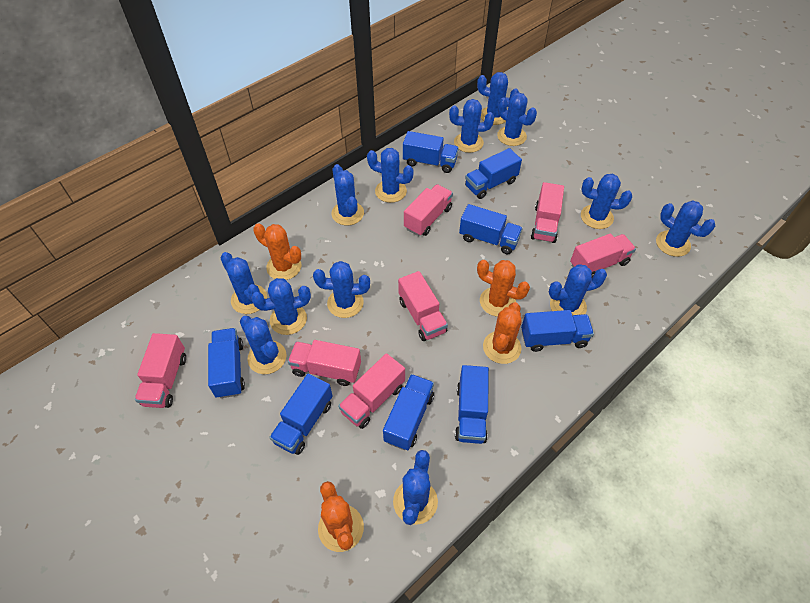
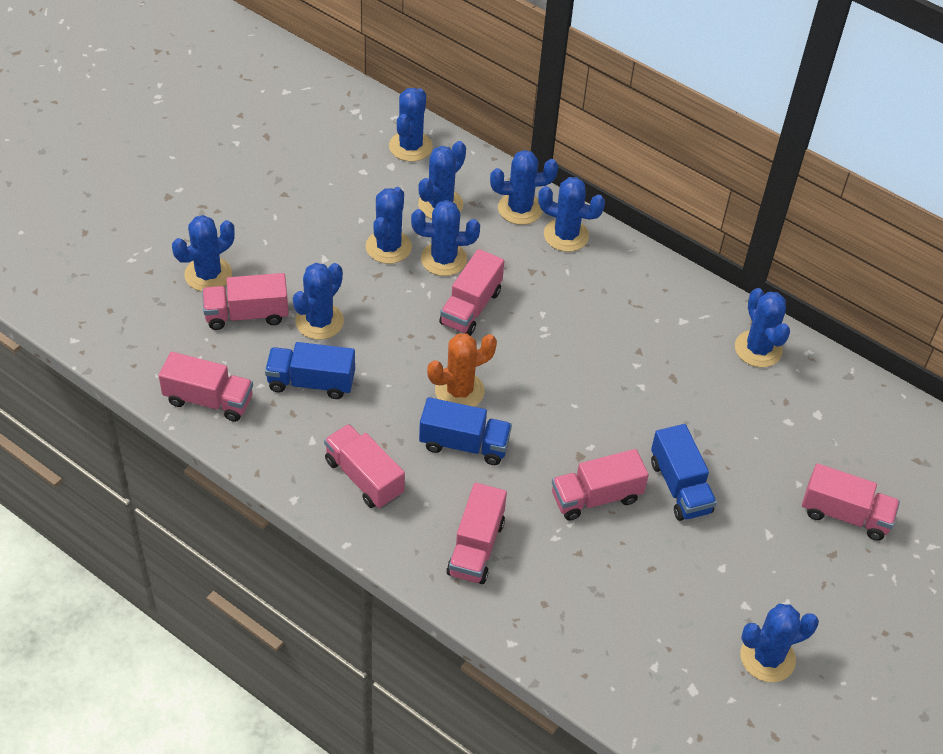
blue cactus: 13 -> 10
blue truck: 8 -> 3
orange cactus: 4 -> 1

